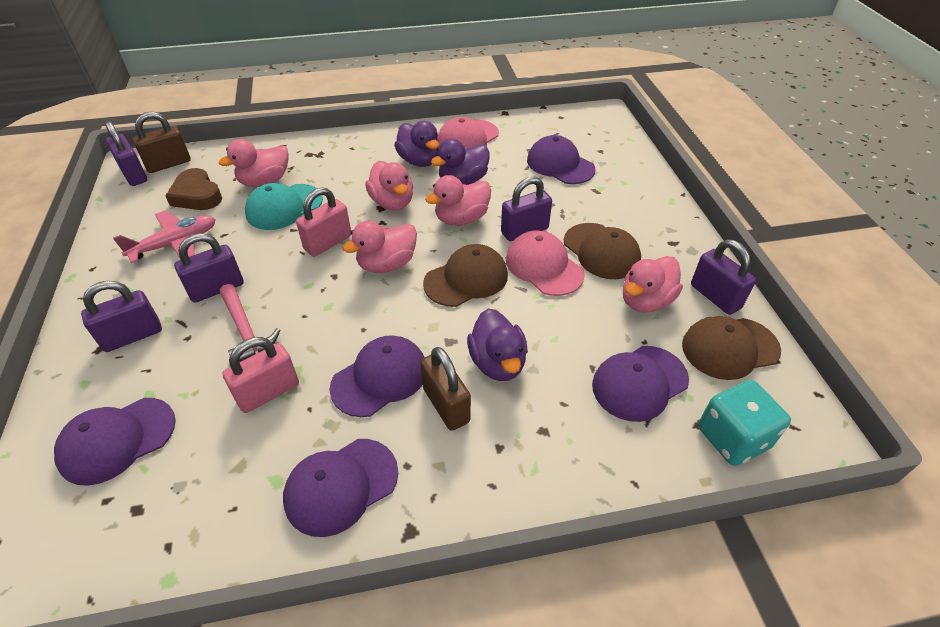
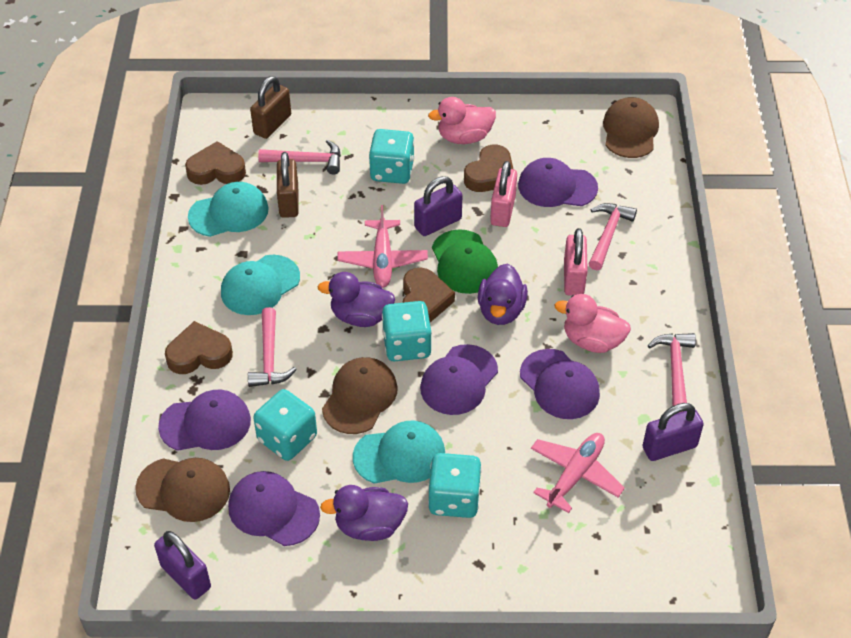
brown heart: 1 -> 4
green cap: 0 -> 1
pink cap: 2 -> 0
pink duck: 5 -> 2
pink hammer: 1 -> 4
pink plane: 1 -> 2
purple padlock: 5 -> 3
turquoise cap: 1 -> 3
turquoise dice: 1 -> 4

